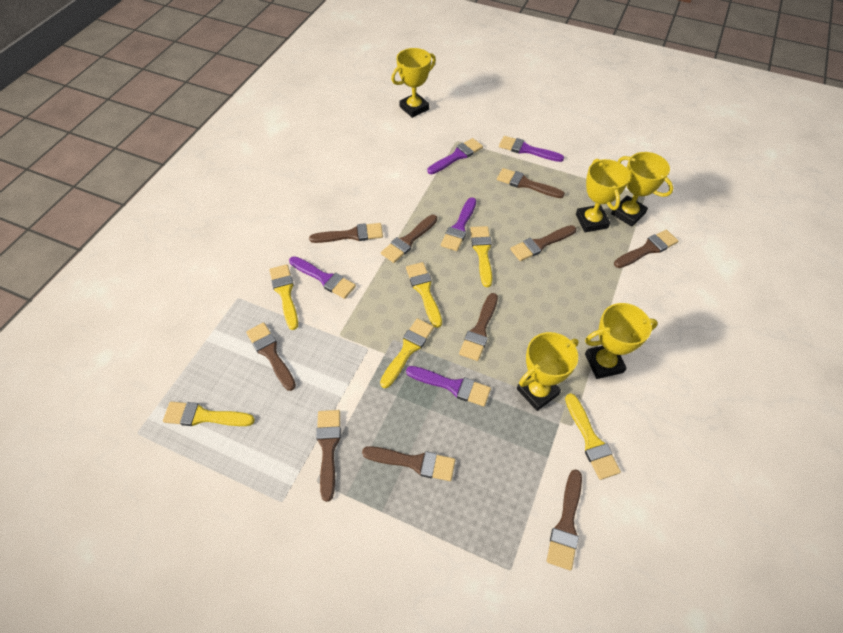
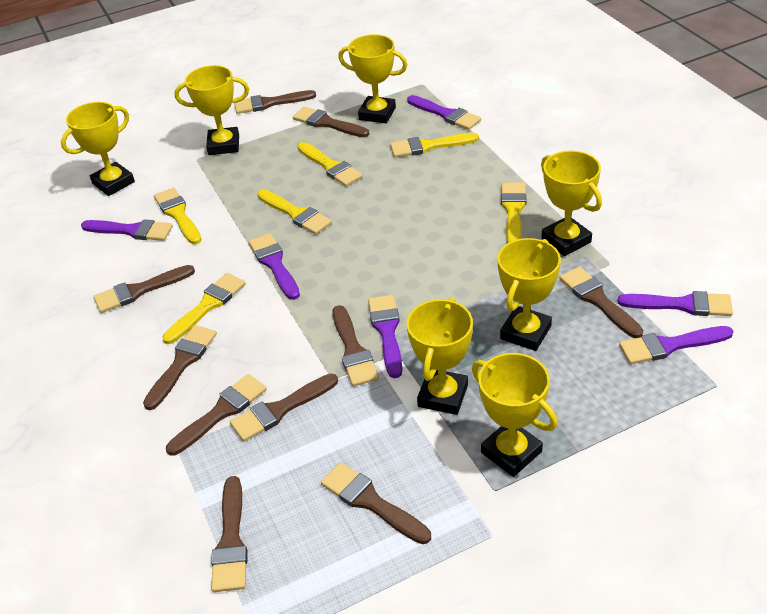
purple brush: 5 -> 6
yellow trophy: 5 -> 7

